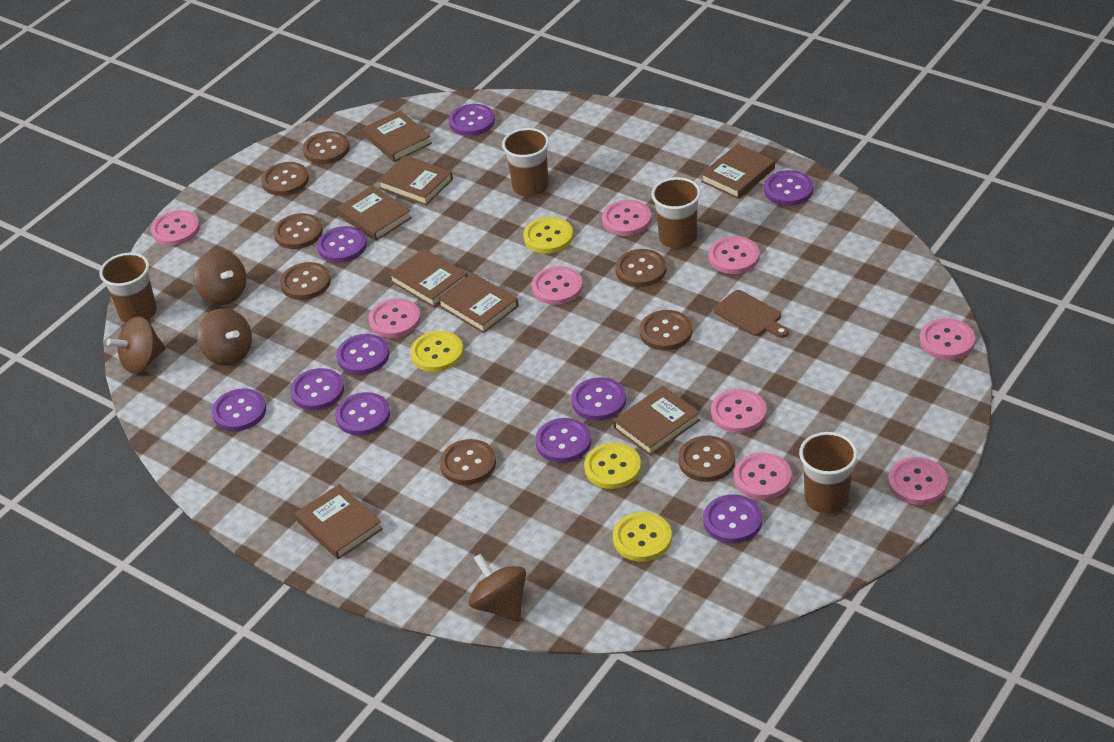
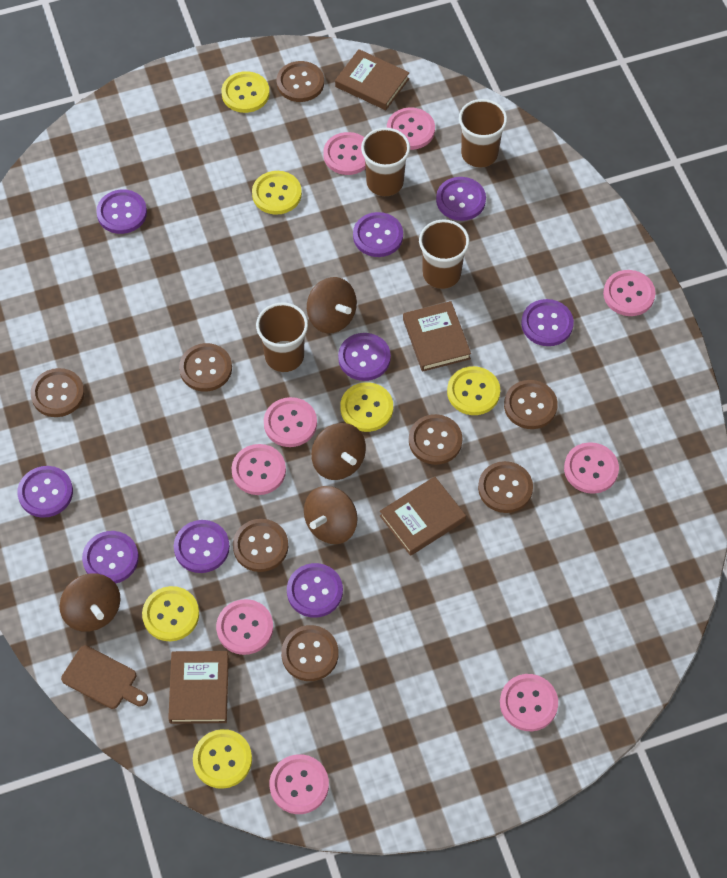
brown book: 8 -> 4
purple button: 10 -> 9
yellow button: 4 -> 6

